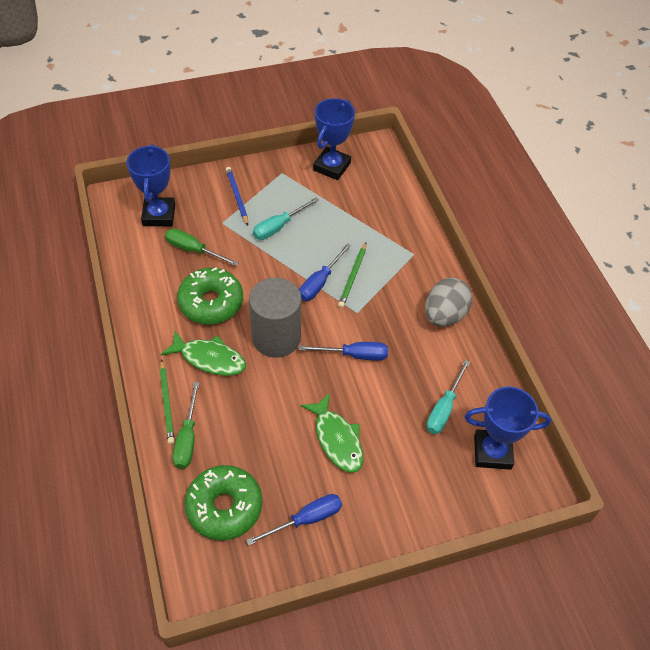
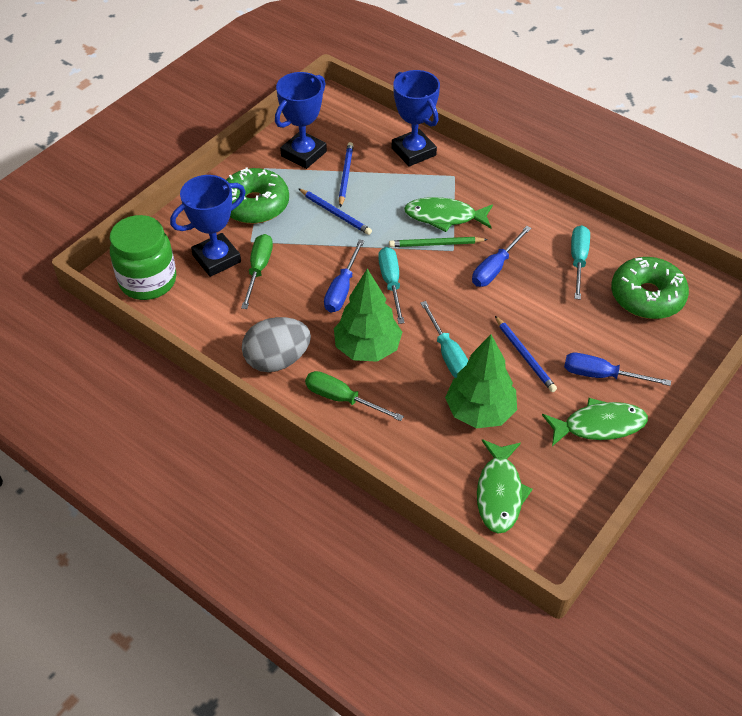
blue pencil: 1 -> 3
green fish: 2 -> 3
green jar: 0 -> 1
green pencil: 2 -> 1
green tree: 0 -> 2
grey cylinder: 1 -> 0
turquoise screwdriver: 2 -> 3

